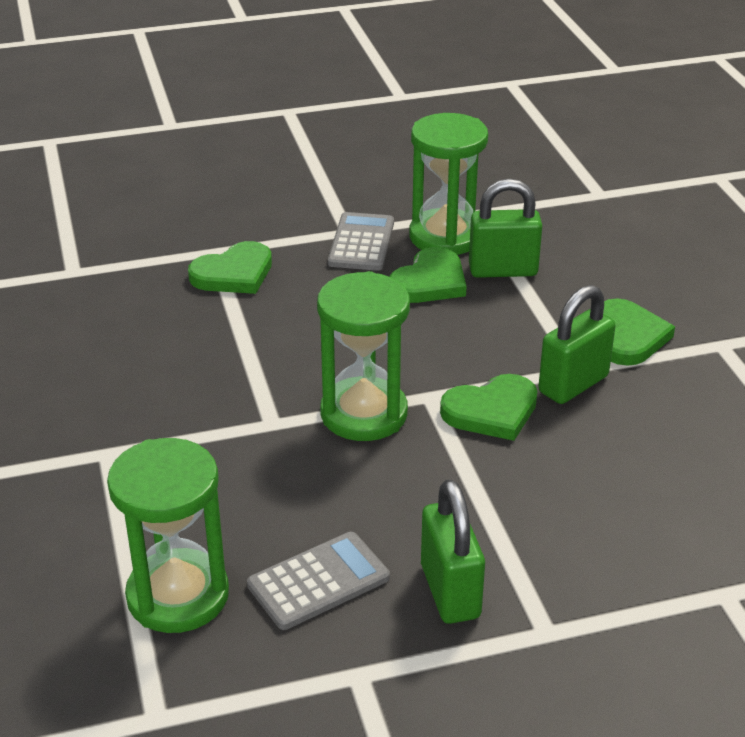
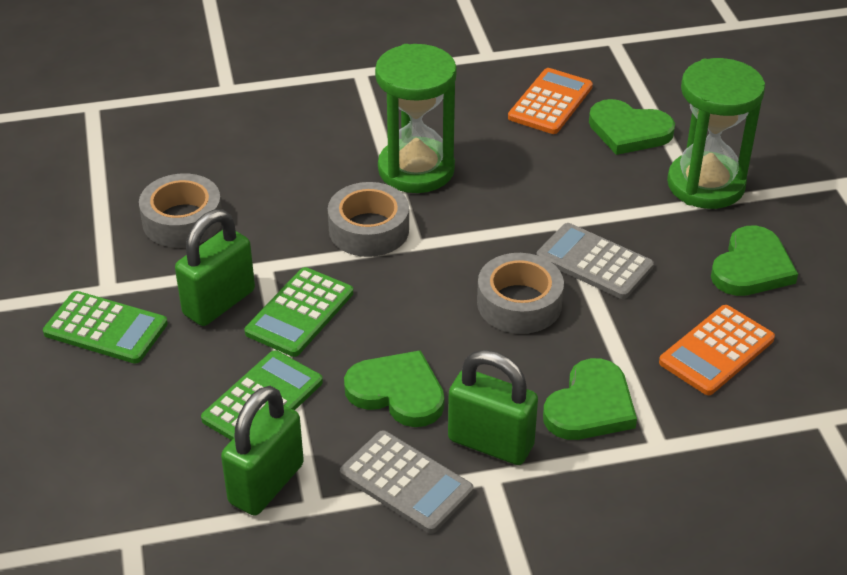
green calculator: 0 -> 3
green hourglass: 3 -> 2
grey tape: 0 -> 3
orange calculator: 0 -> 2

